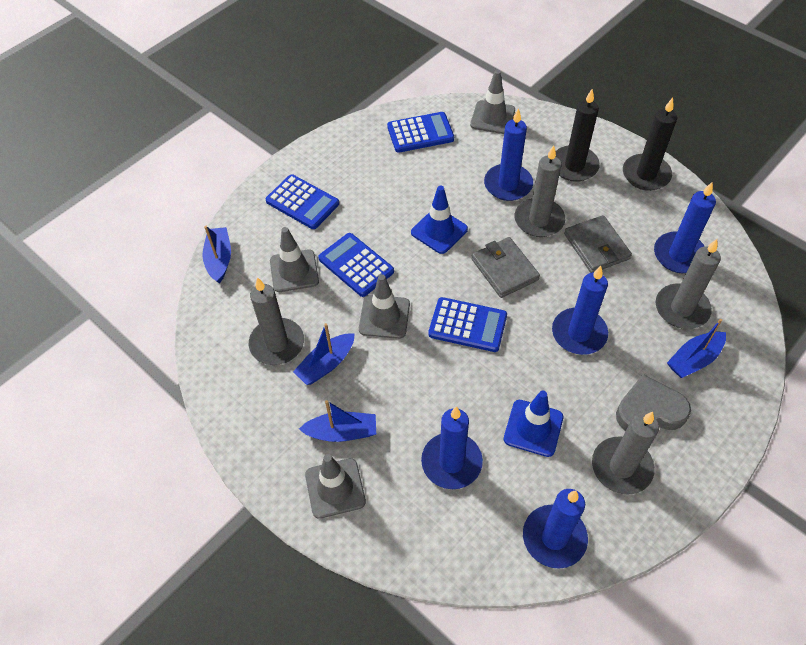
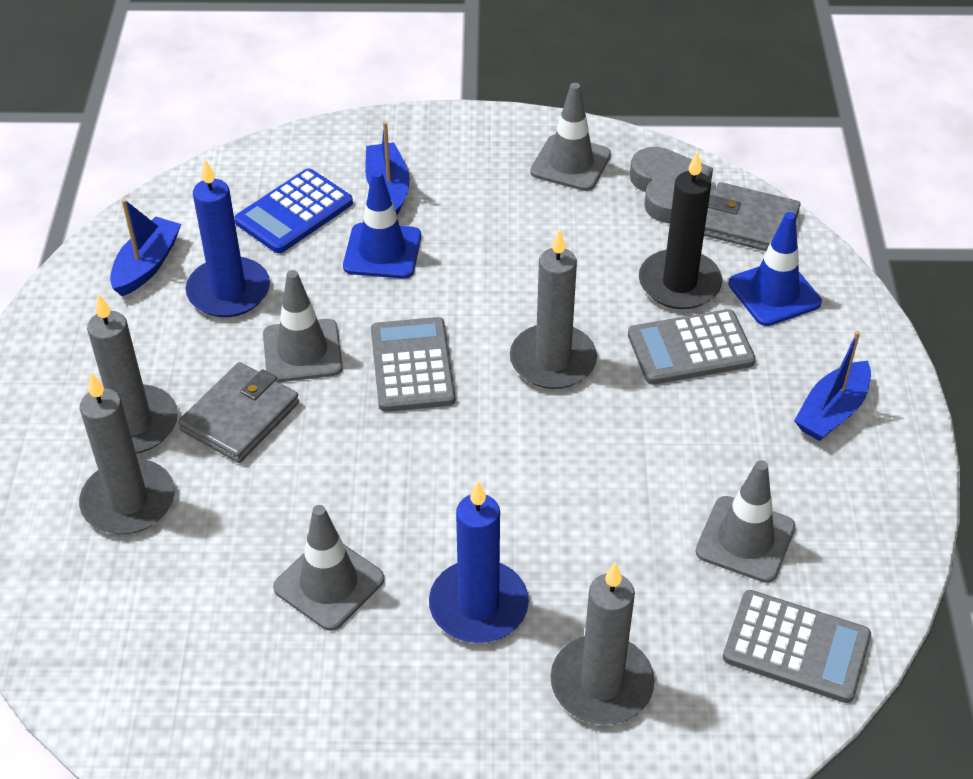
black candle: 2 -> 1
blue boat: 4 -> 3
blue calculator: 4 -> 1
blue candle: 5 -> 2
grey calculator: 0 -> 3

